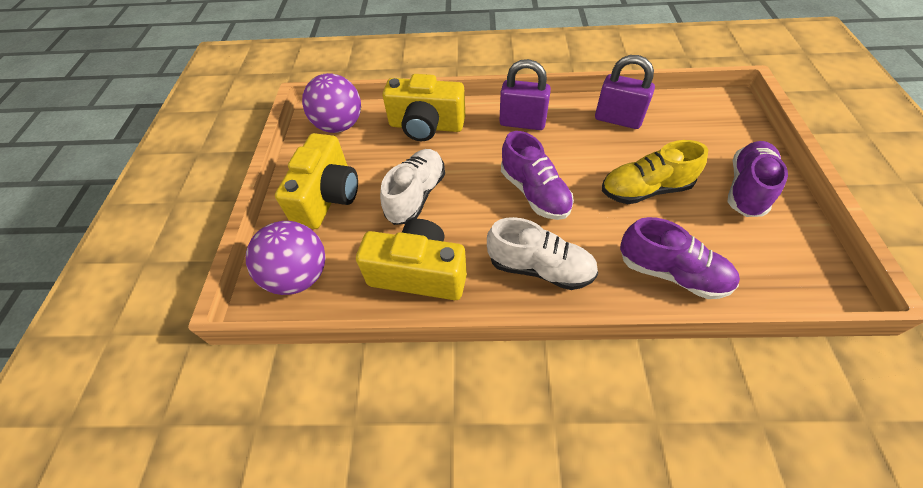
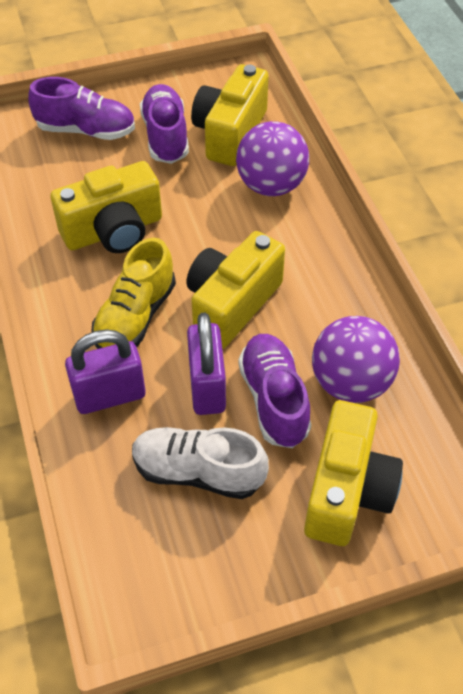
white shoe: 2 -> 1
yellow camera: 3 -> 4

